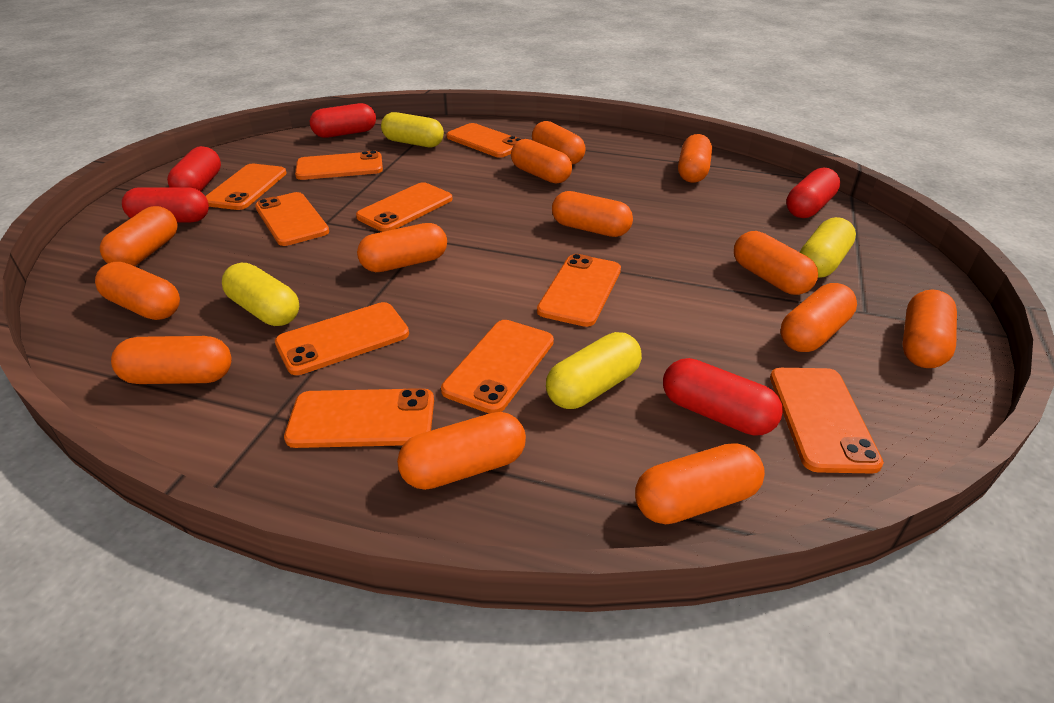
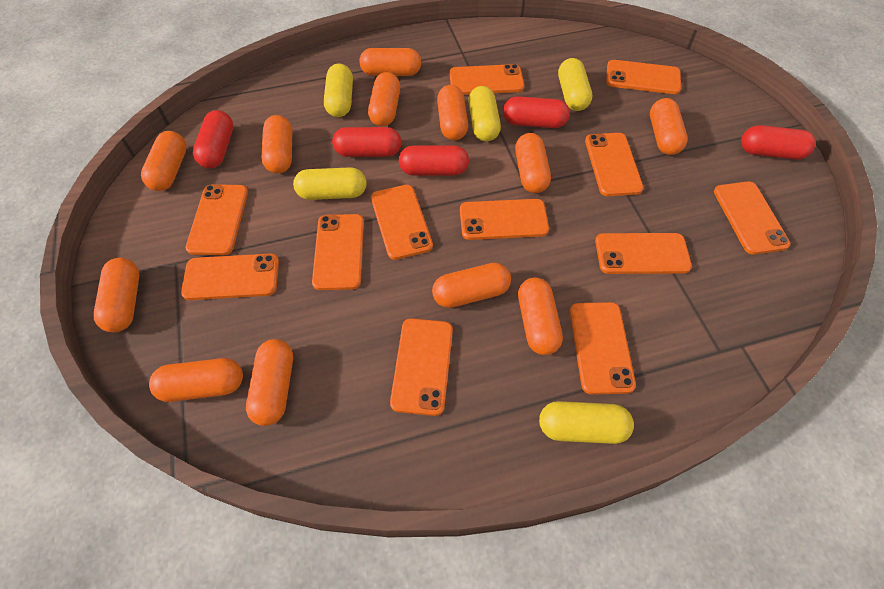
orange capsule: 13 -> 12
orange phone: 10 -> 12
yellow capsule: 4 -> 5

